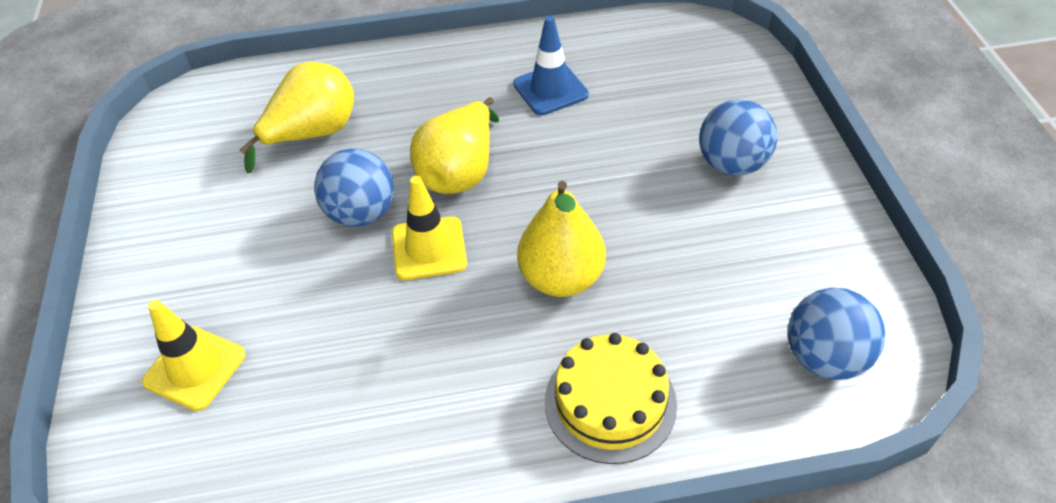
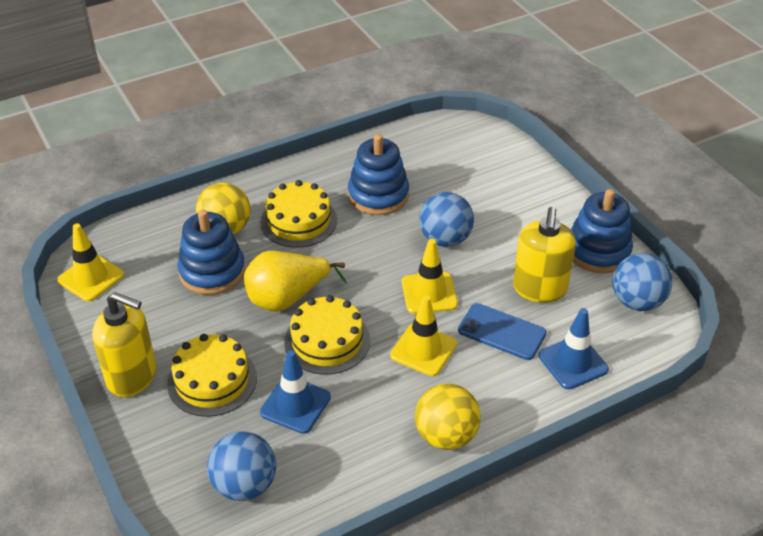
blue phone: 0 -> 1
blue stacking toy: 0 -> 3
blue traffic cone: 1 -> 2
yellow ball: 0 -> 2
yellow cake: 1 -> 3
yellow pear: 3 -> 1
yellow soap dispenser: 0 -> 2
yellow traffic cone: 2 -> 3

